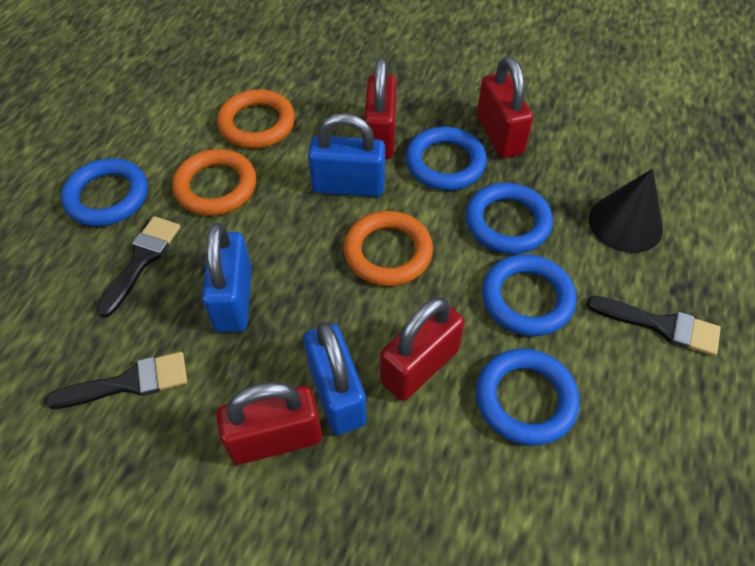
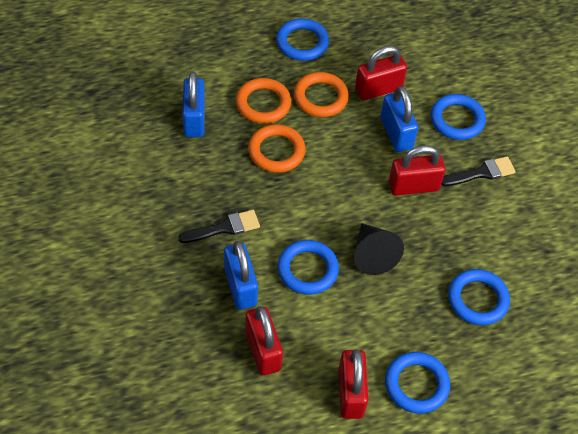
black brush: 3 -> 2

